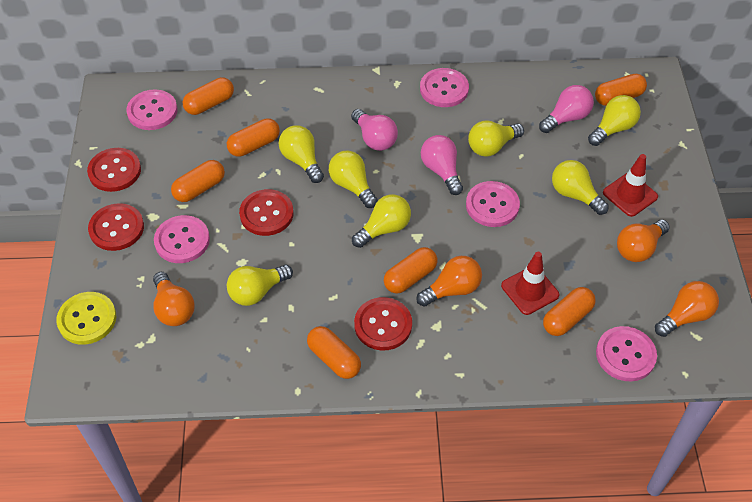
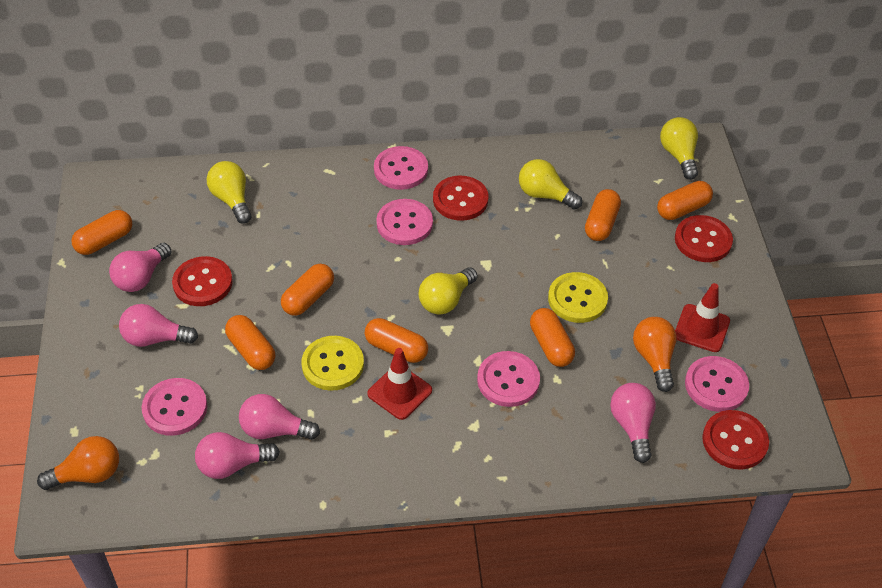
orange light bulb: 4 -> 2
pink light bulb: 3 -> 5
yellow button: 1 -> 2
yellow light bulb: 7 -> 4

